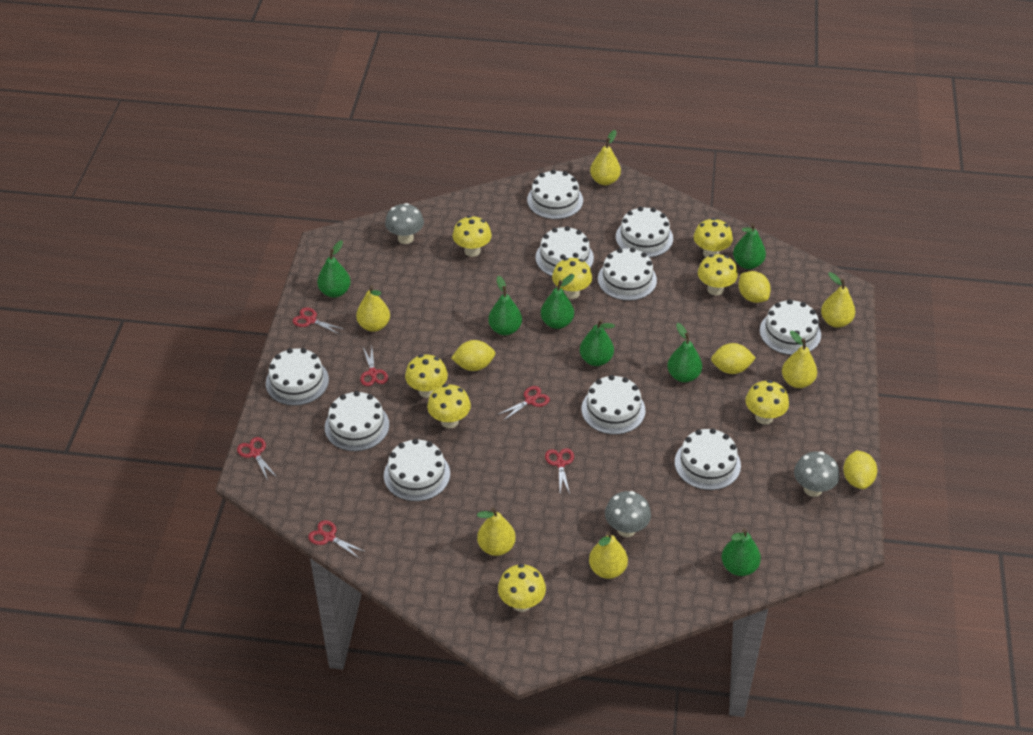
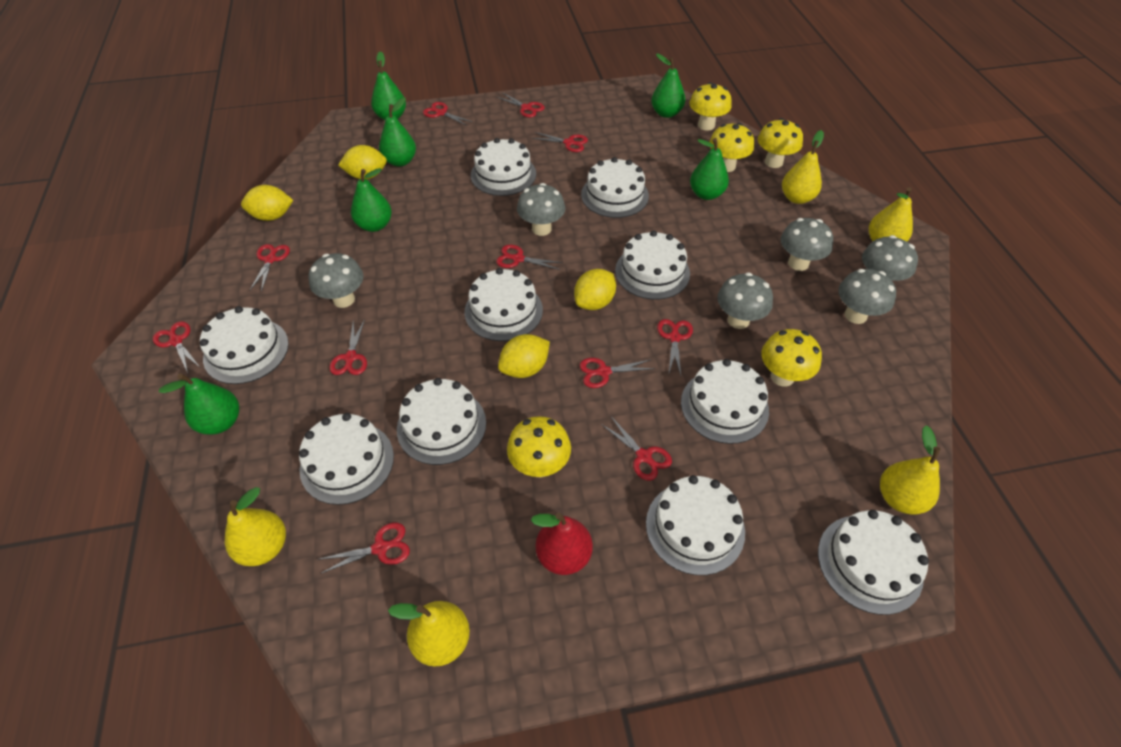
green pear: 7 -> 6
grey mushroom: 3 -> 6
red pear: 0 -> 1
red scissors: 6 -> 11
yellow mushroom: 8 -> 5
yellow pear: 6 -> 5

